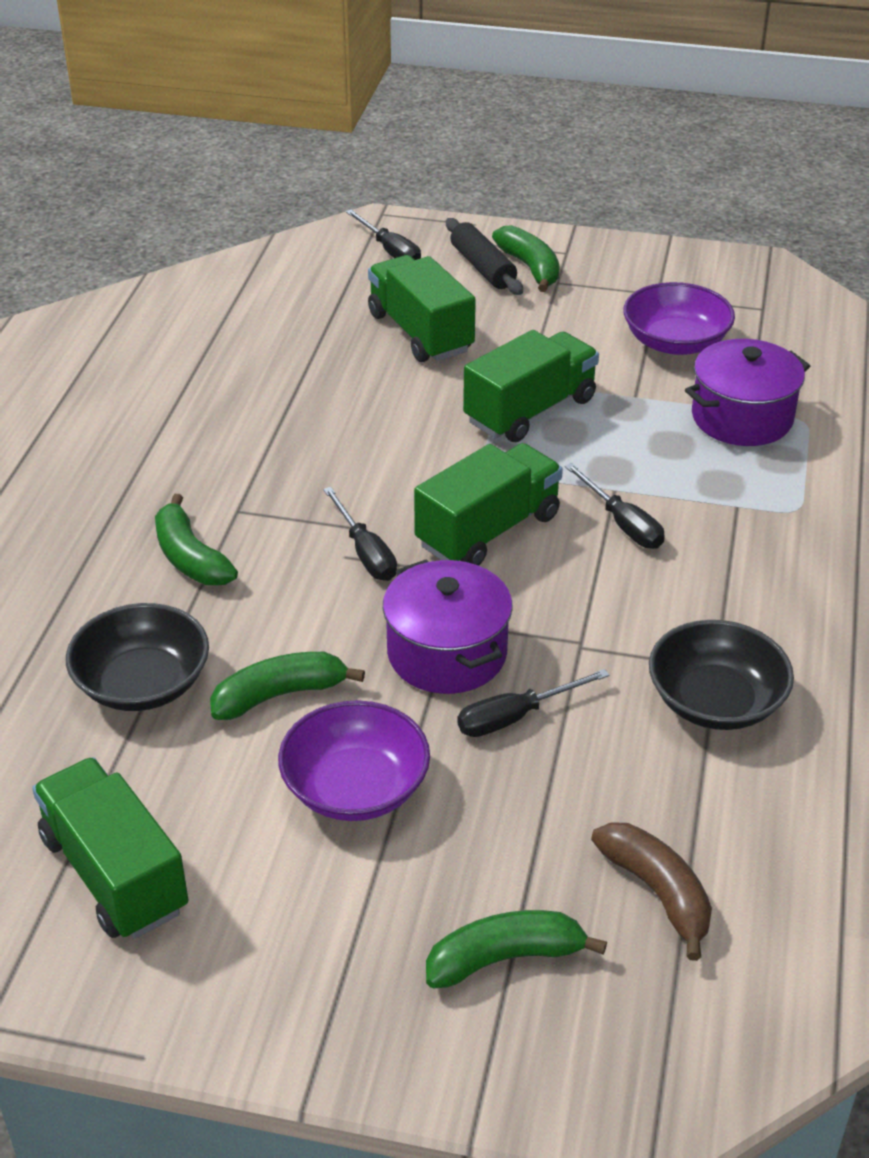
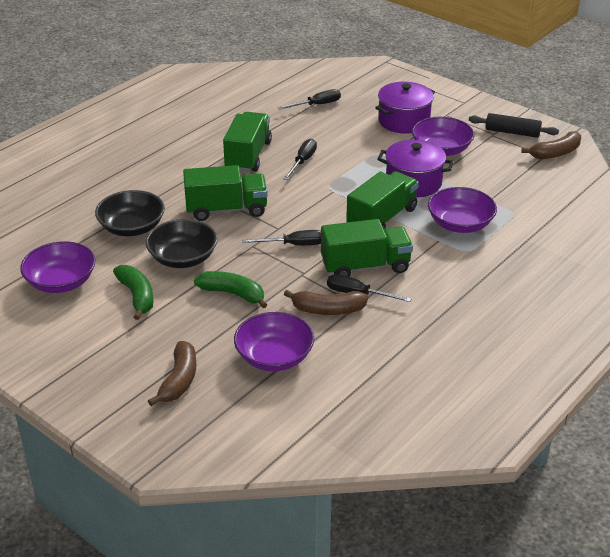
brown banana: 1 -> 3
green banana: 4 -> 2
purple bowl: 2 -> 4

